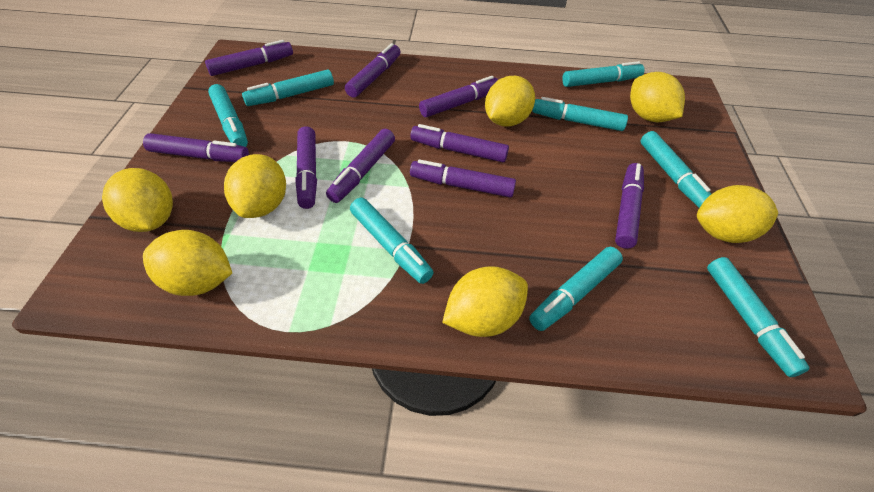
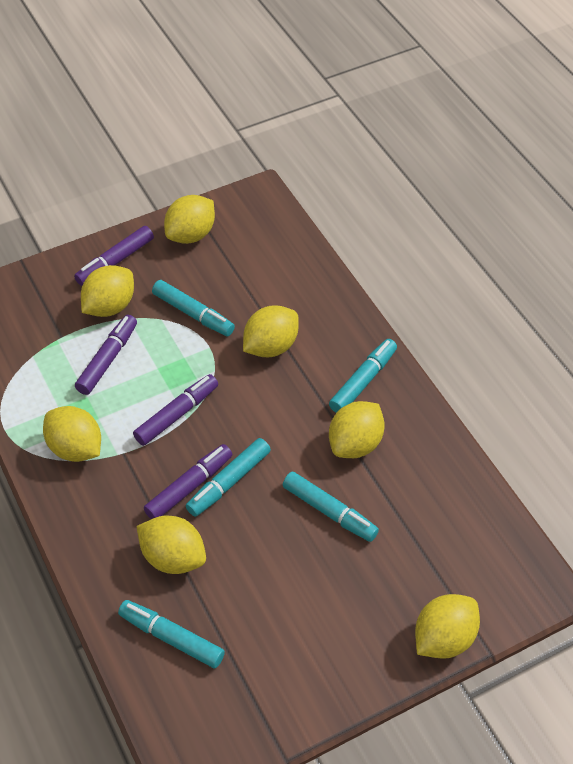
purple marker: 9 -> 4
turquoise marker: 8 -> 5

